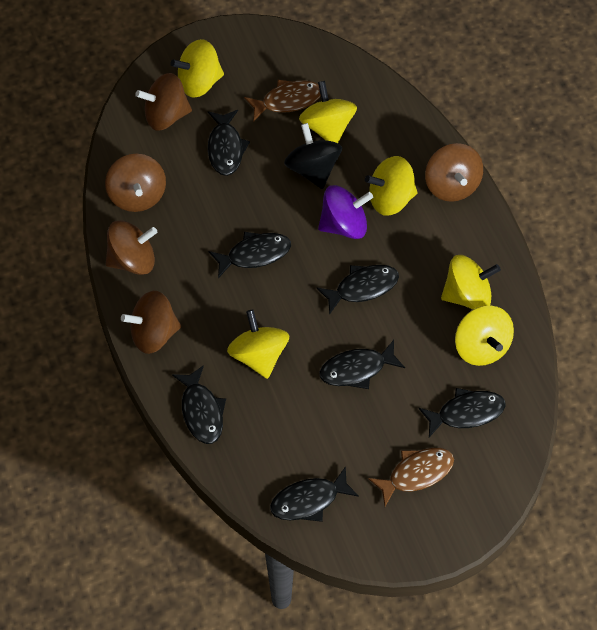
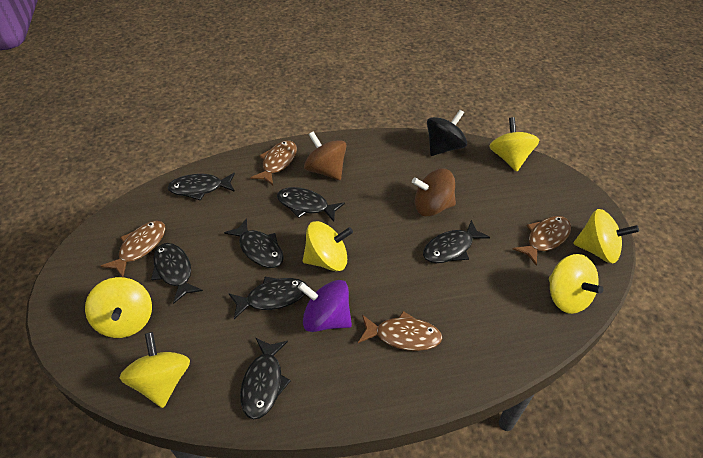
brown fish: 2 -> 4
brown spinning top: 5 -> 2

